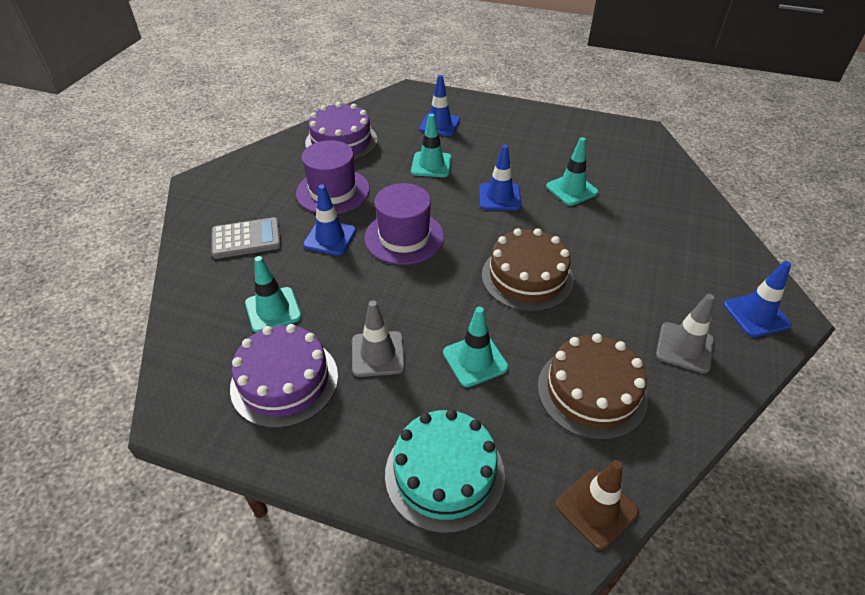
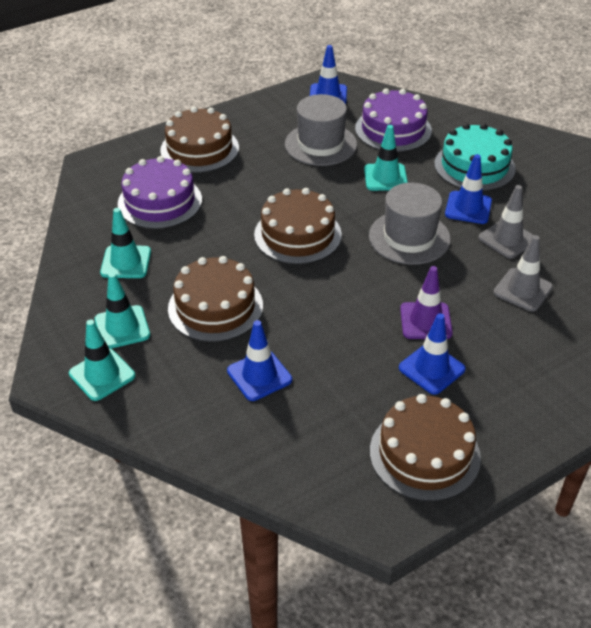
brown cake: 2 -> 4
brown traffic cone: 1 -> 0
grey calculator: 1 -> 0
grey hat: 0 -> 2
purple hat: 2 -> 0
purple traffic cone: 0 -> 1

